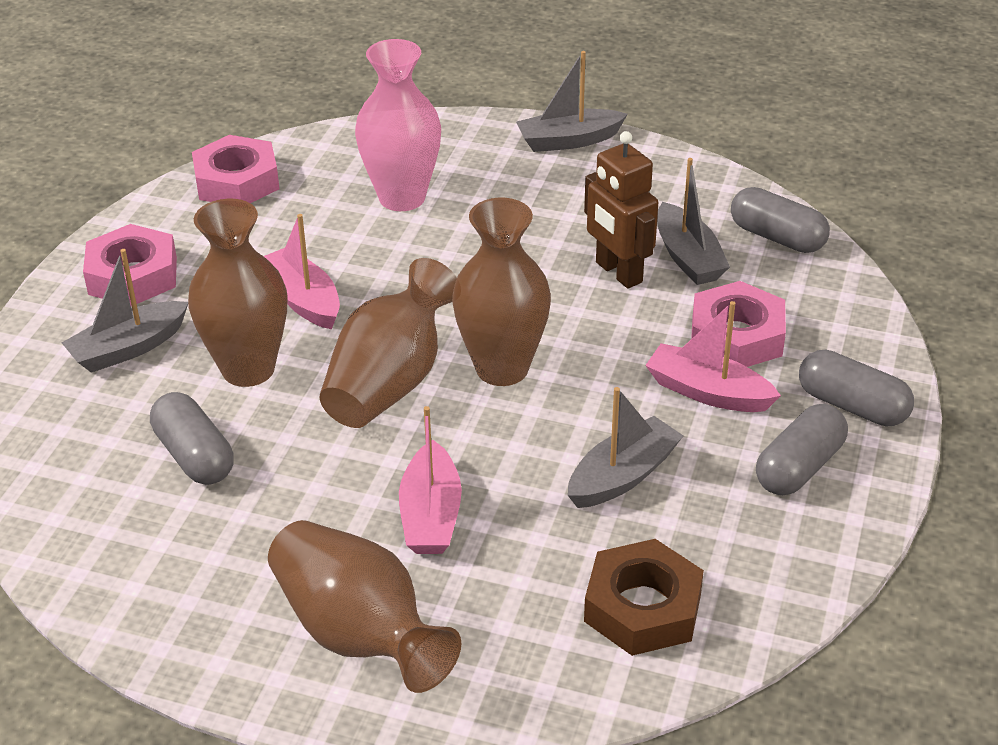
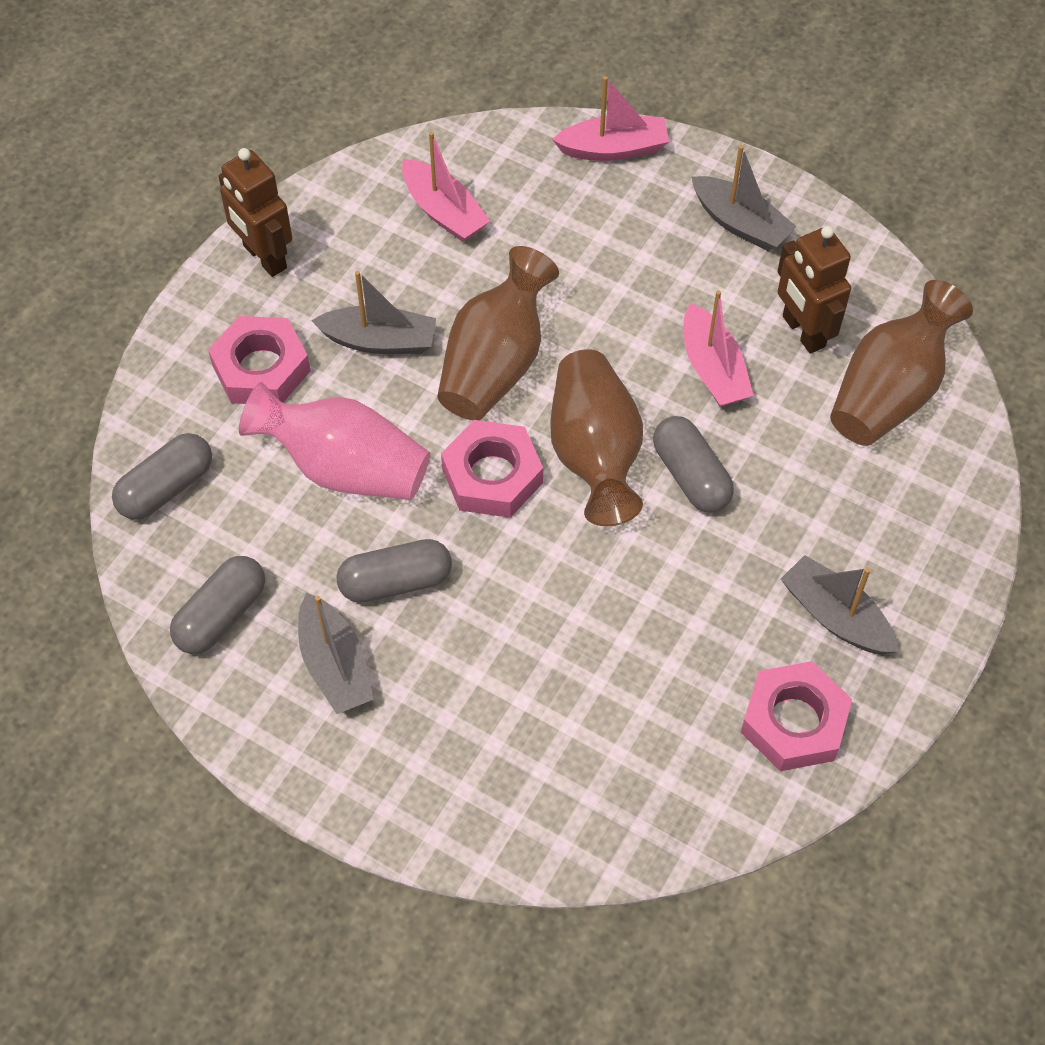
brown nut: 1 -> 0
brown robot: 1 -> 2
brown vase: 4 -> 3

